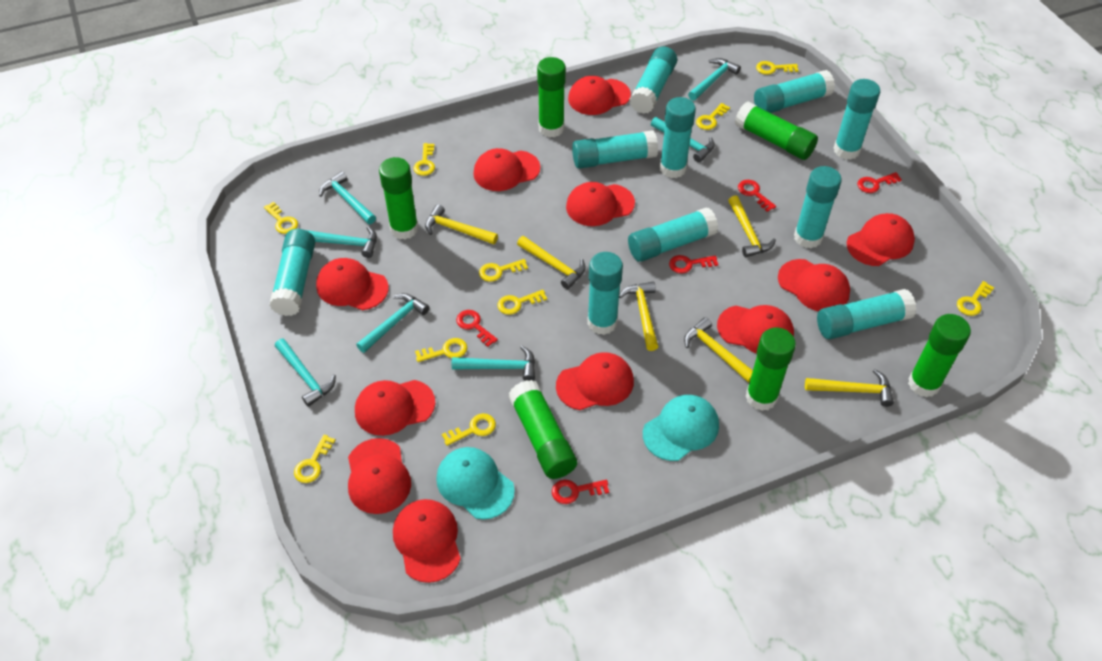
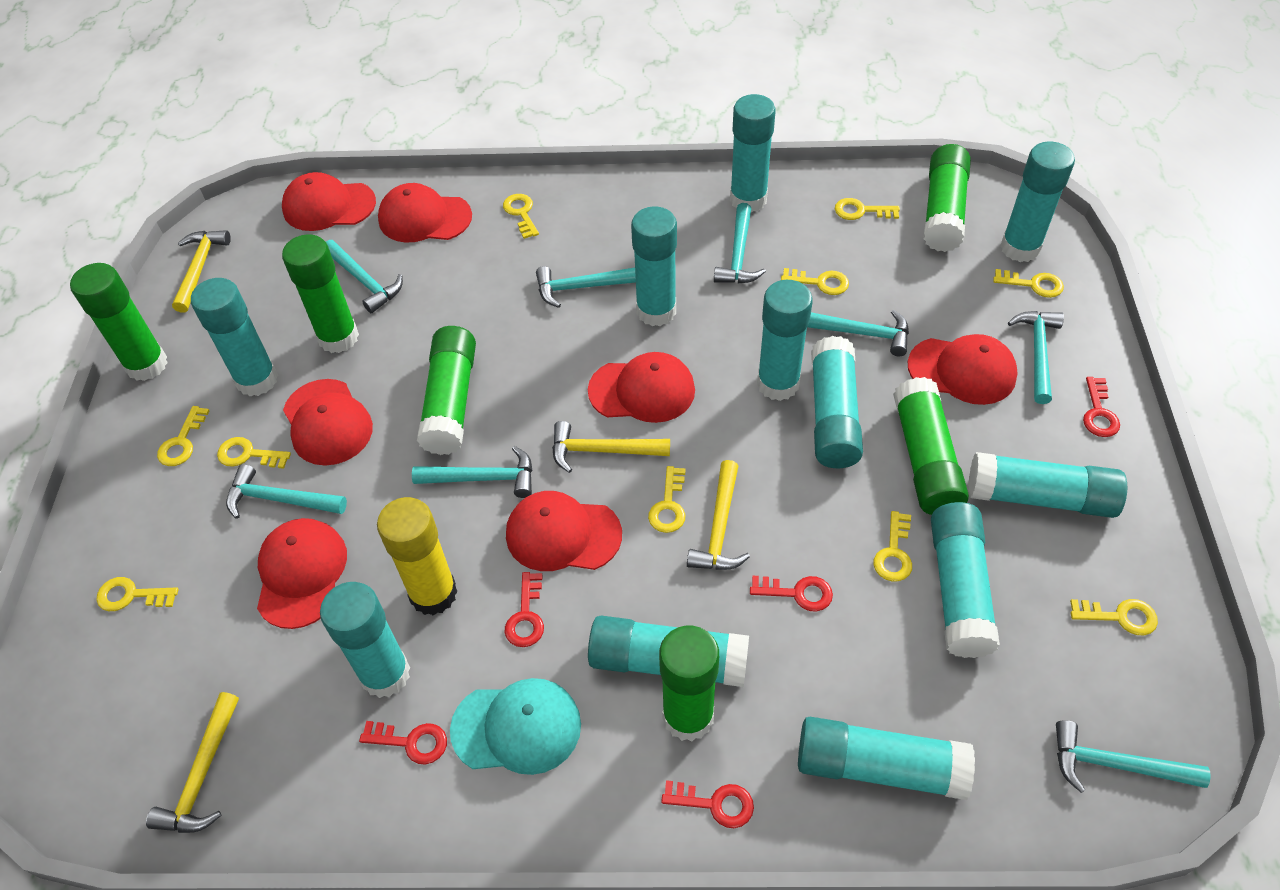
red cap: 11 -> 7
turquoise cap: 2 -> 1
turquoise glue stick: 10 -> 11
turquoise hammer: 7 -> 8
yellow glue stick: 0 -> 1
yellow hammer: 6 -> 4

